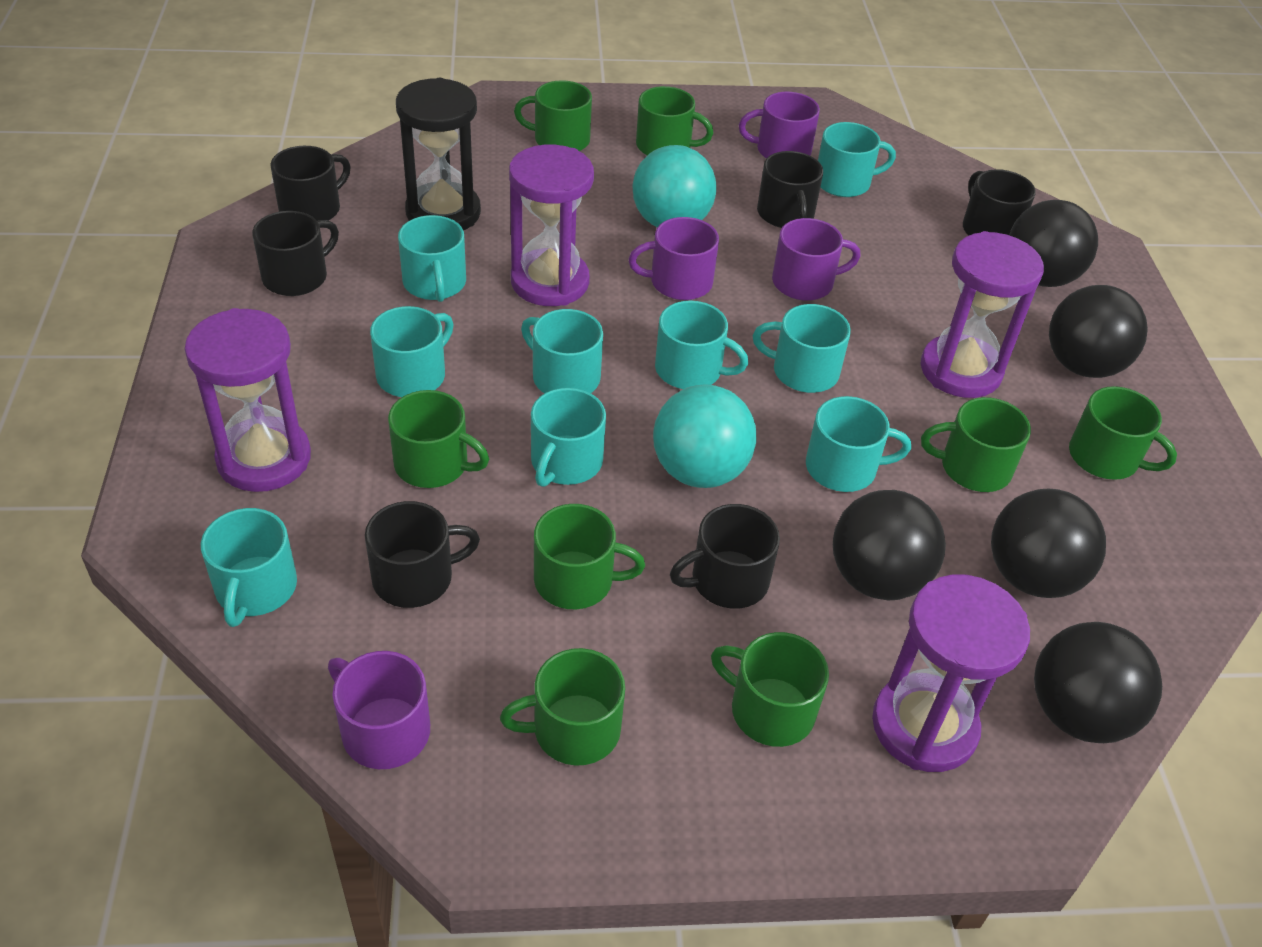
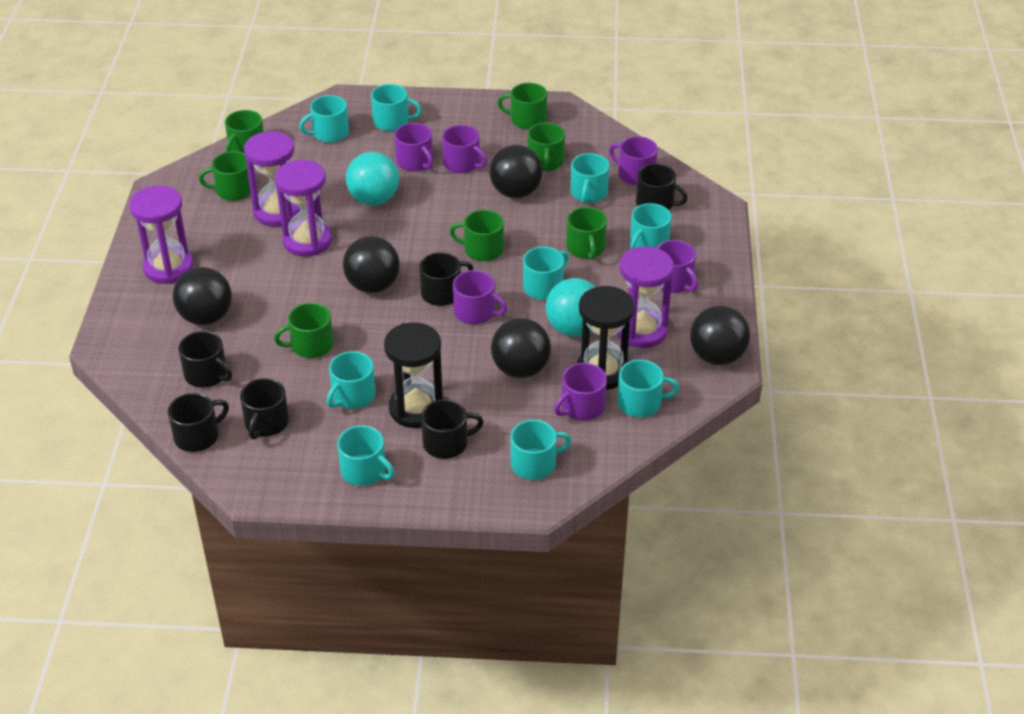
black hourglass: 1 -> 2
green mug: 8 -> 7
purple mug: 4 -> 6

